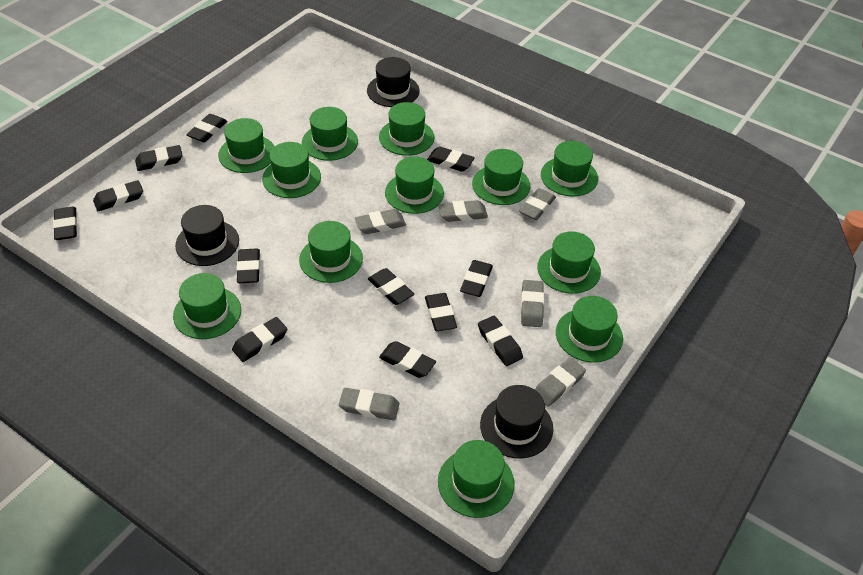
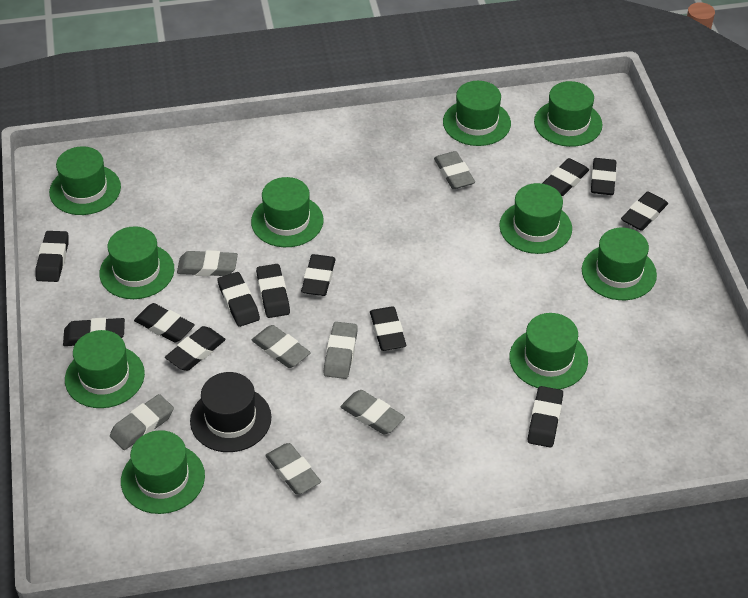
black hat: 3 -> 1
green hat: 12 -> 10
grey eraser: 6 -> 7

